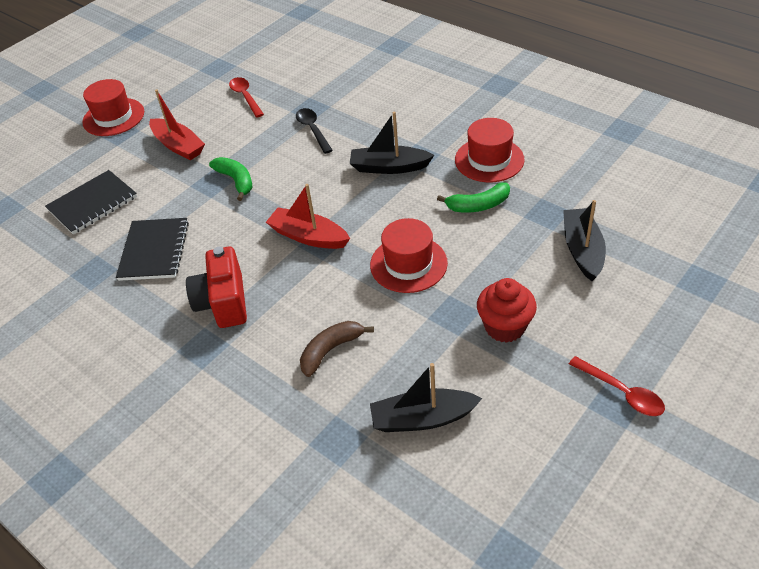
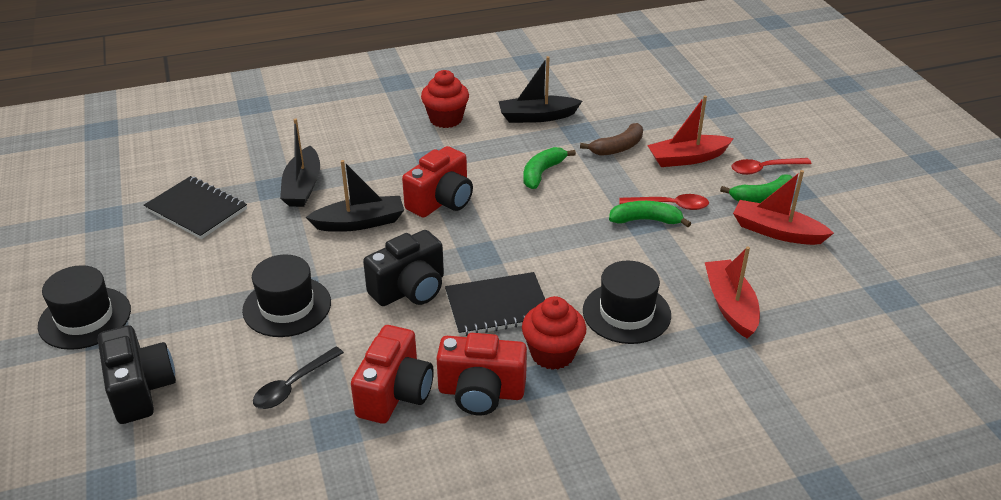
black camera: 0 -> 2
black hat: 0 -> 3
green banana: 2 -> 3
red boat: 2 -> 3
red camera: 1 -> 3
red cupcake: 1 -> 2
red hat: 3 -> 0

